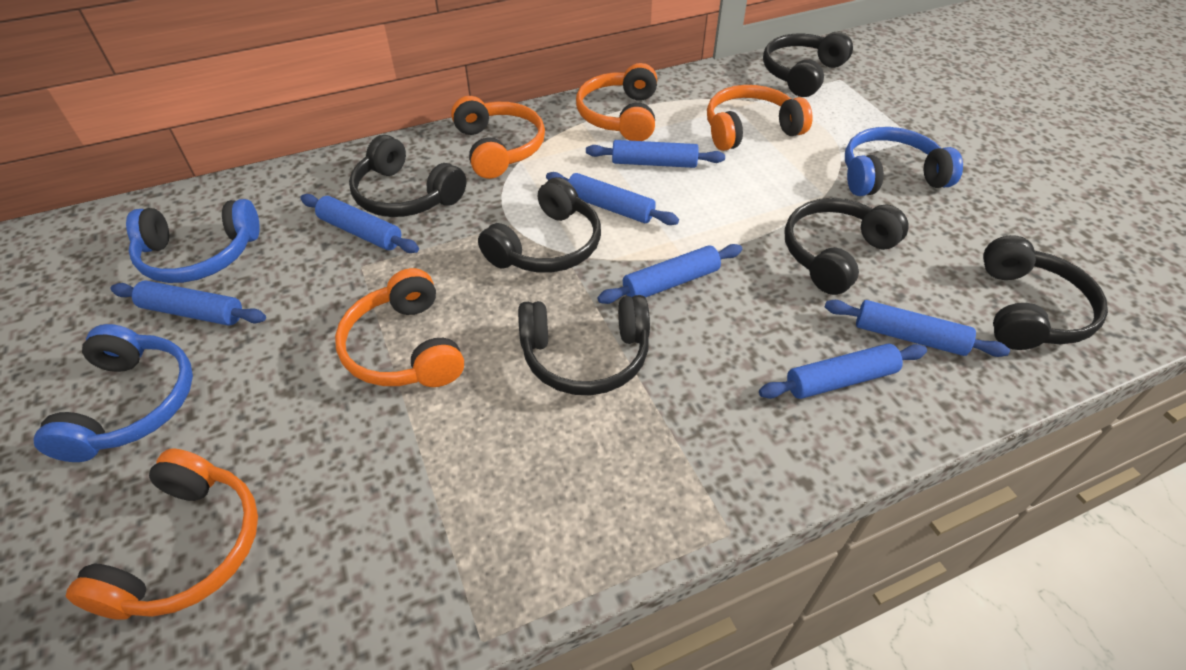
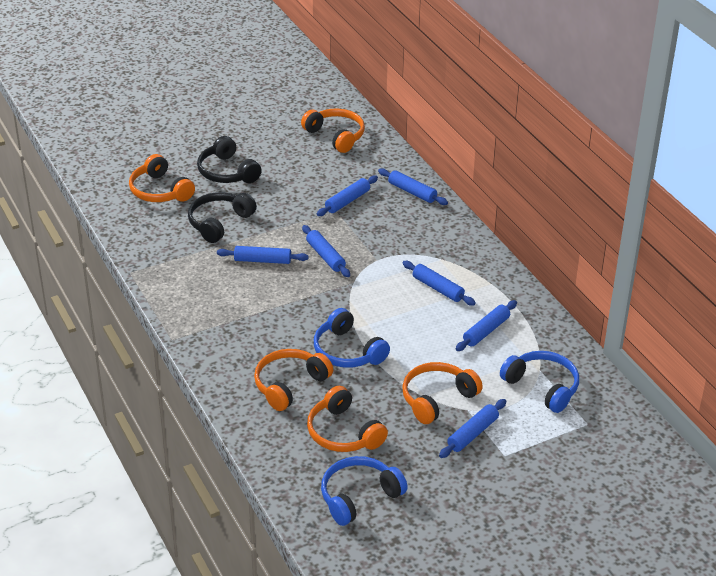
black headphones: 6 -> 2

